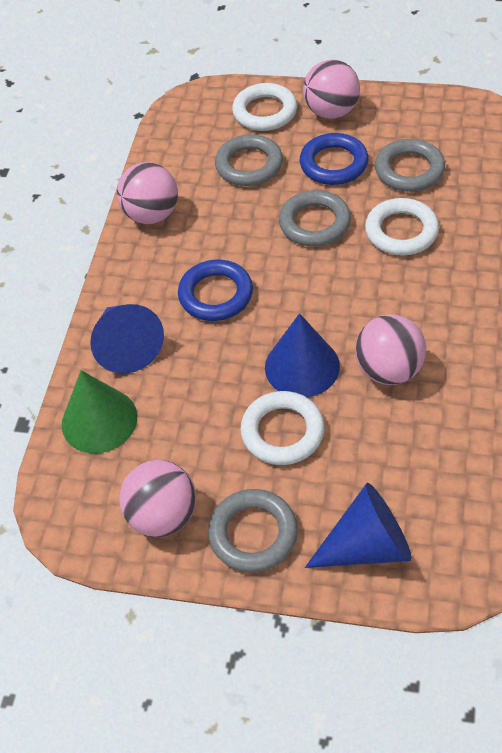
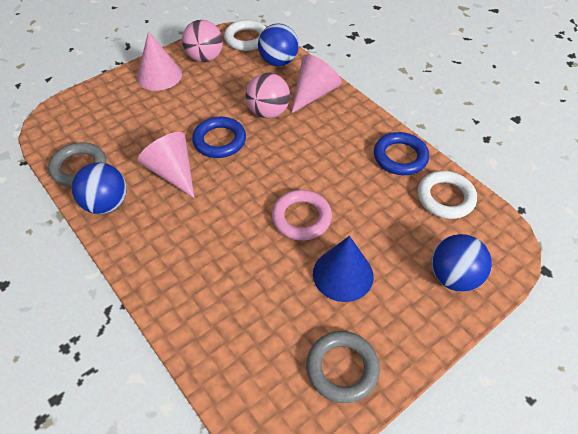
blue ball: 0 -> 3
blue cone: 3 -> 1
green cone: 1 -> 0
grey ring: 4 -> 2
pink ball: 4 -> 2
pink cone: 0 -> 3
pink ring: 0 -> 1
white ring: 3 -> 2

